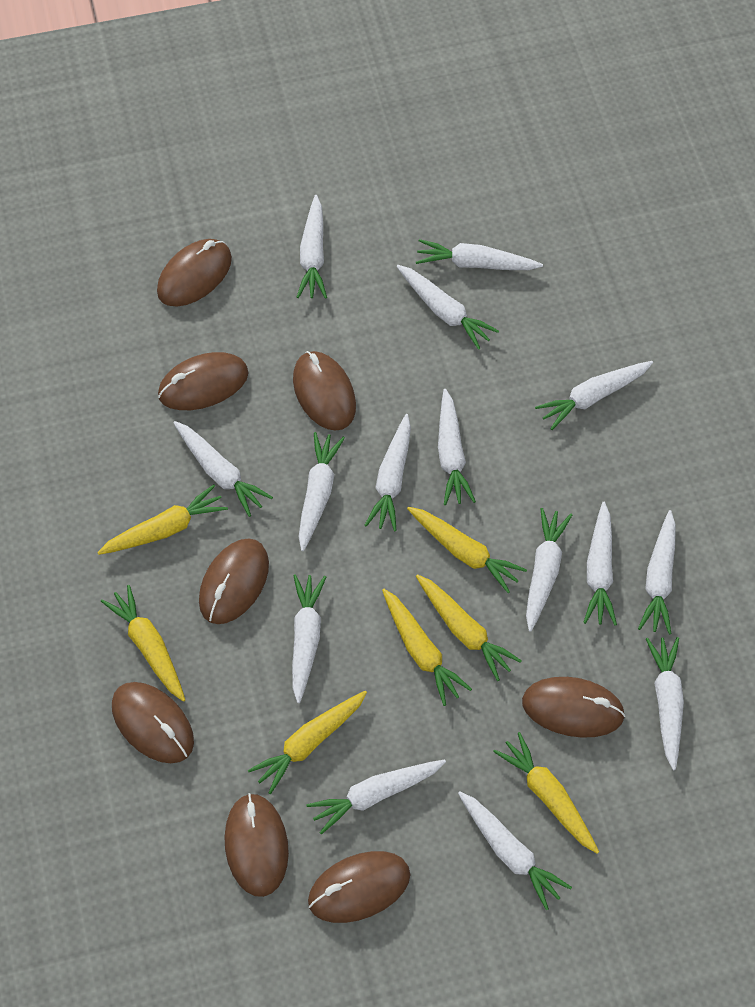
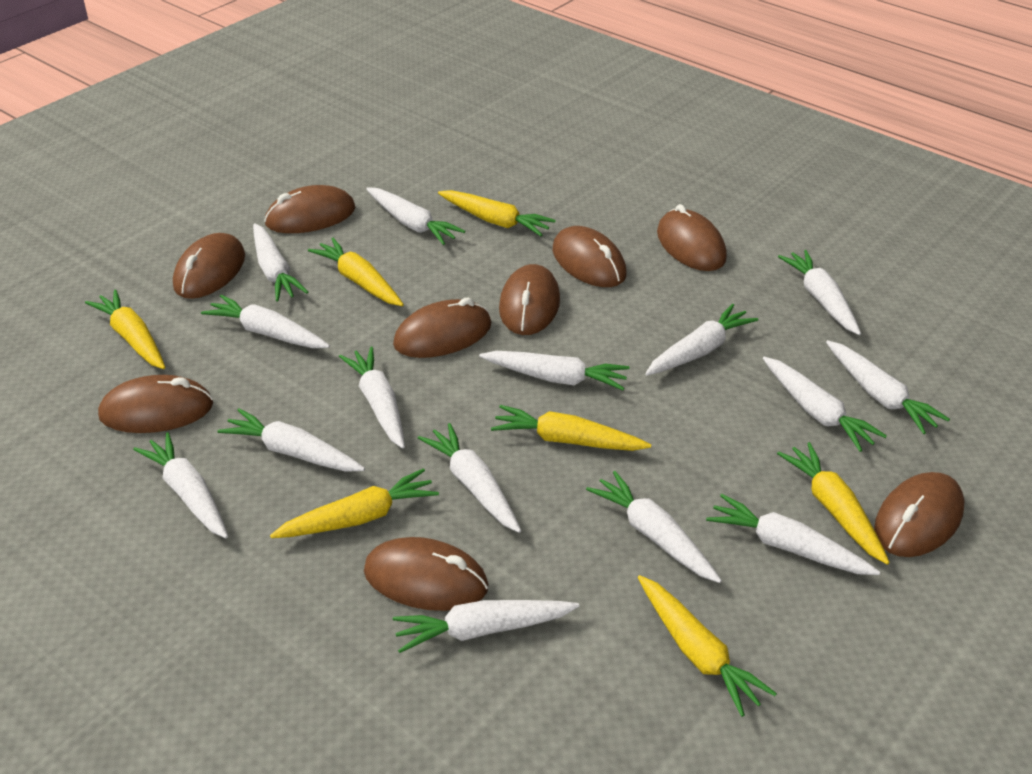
brown mouse: 8 -> 9

